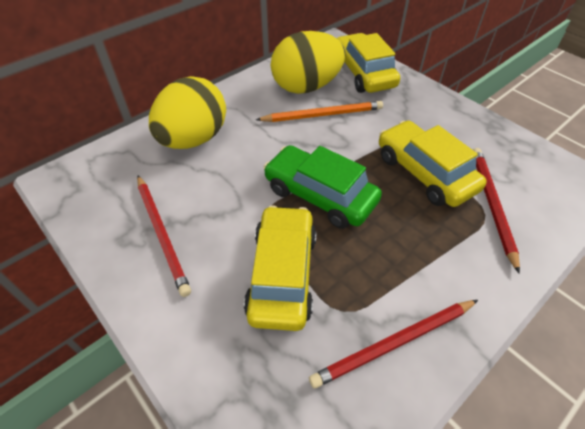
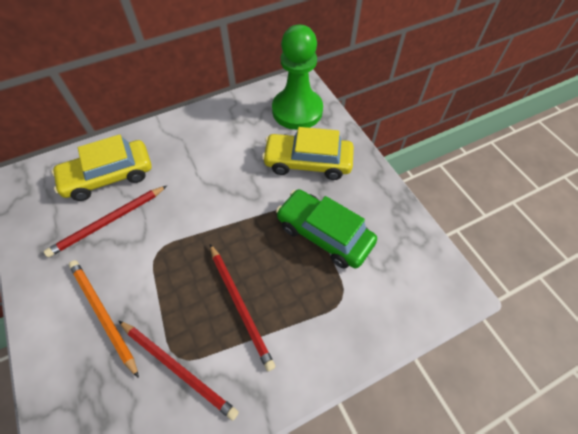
green pawn: 0 -> 1
yellow car: 3 -> 2
yellow egg: 2 -> 0

